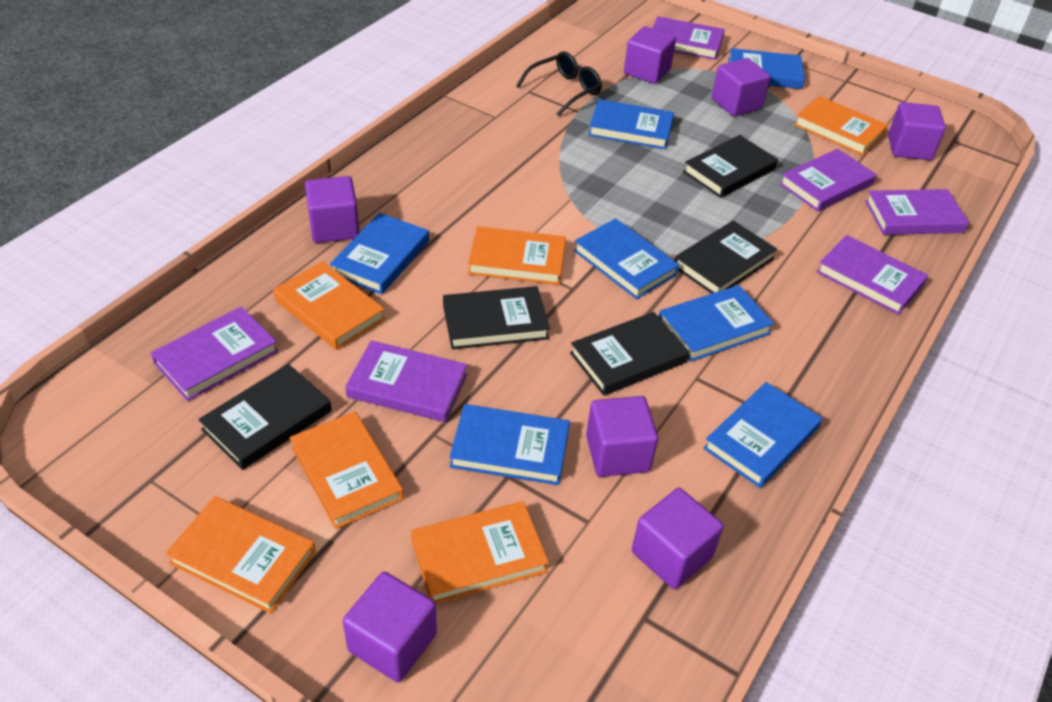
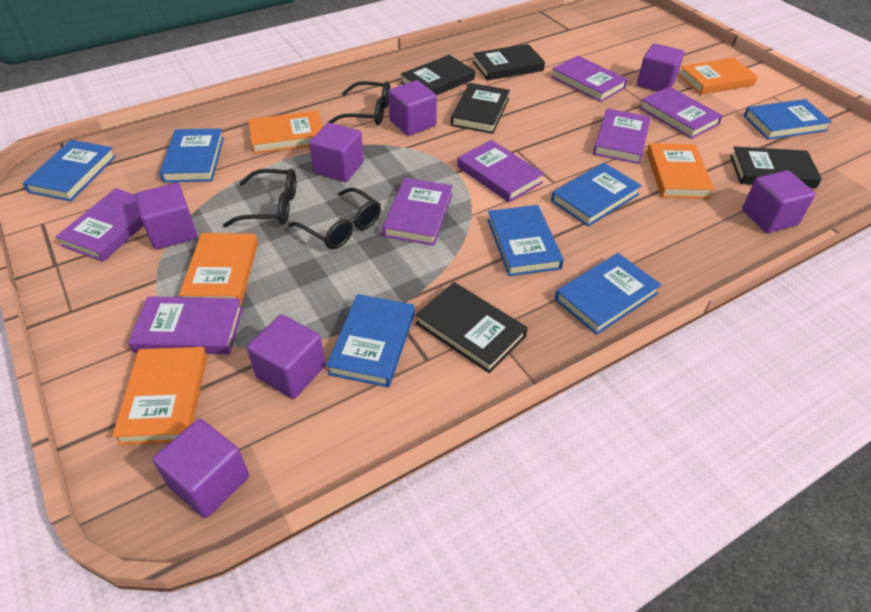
black glasses: 1 -> 3
orange book: 6 -> 5
purple book: 6 -> 7

